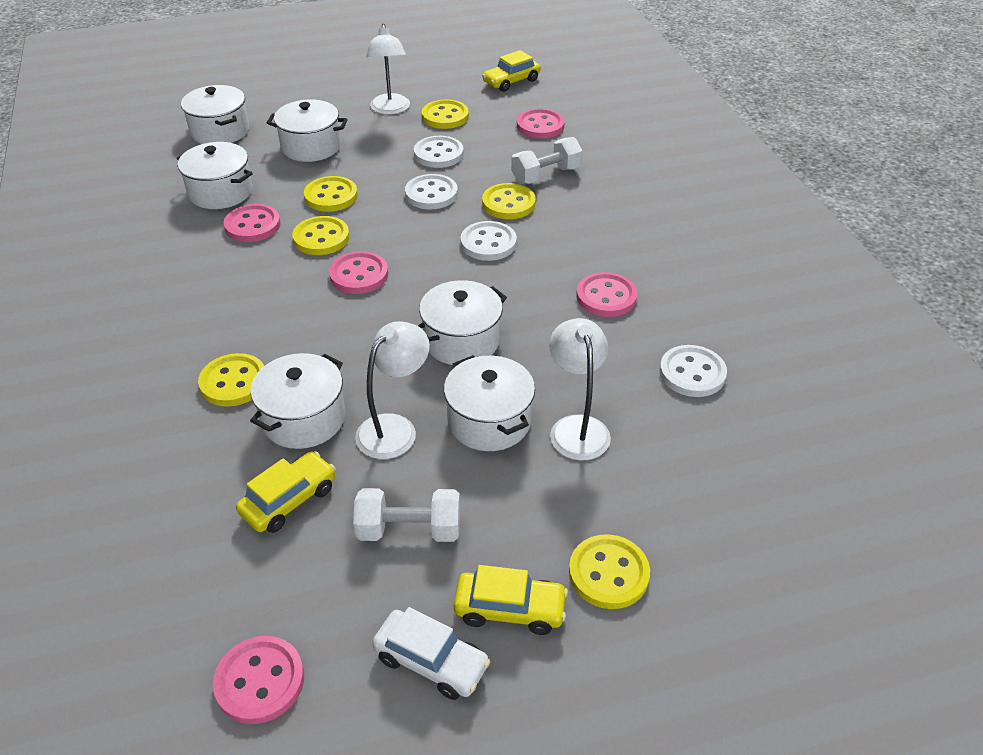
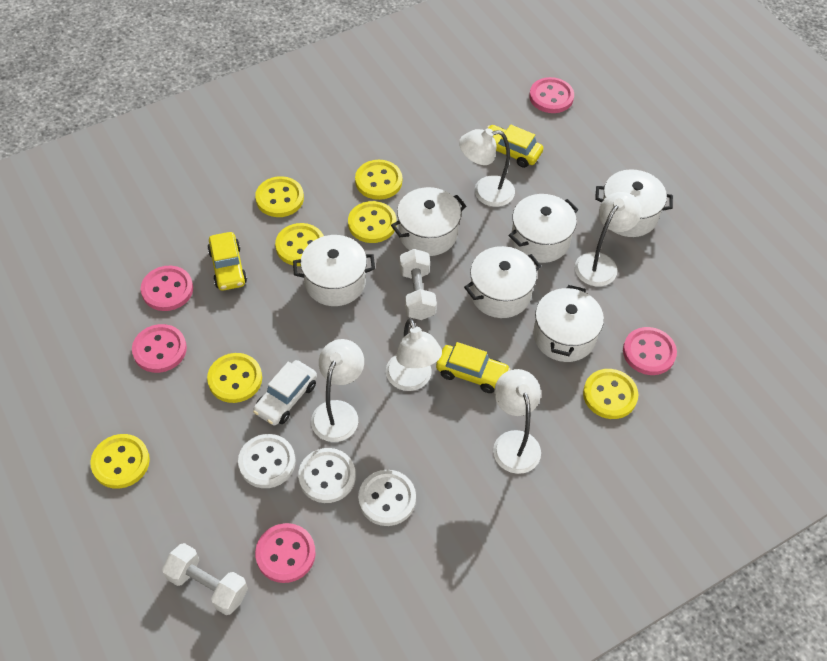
white button: 4 -> 3
white lamp: 3 -> 5
yellow button: 6 -> 7

